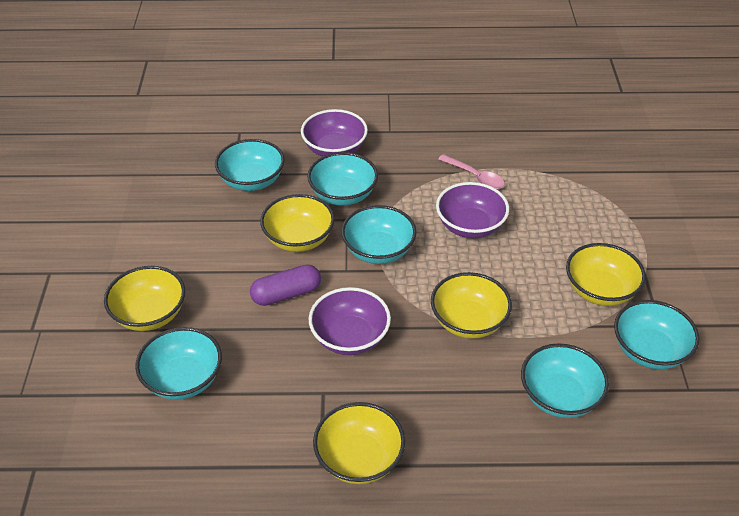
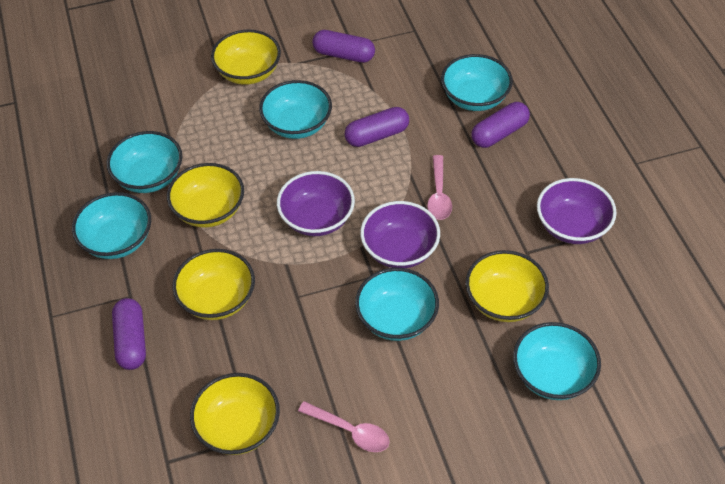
pink spoon: 1 -> 2
purple capsule: 1 -> 4

